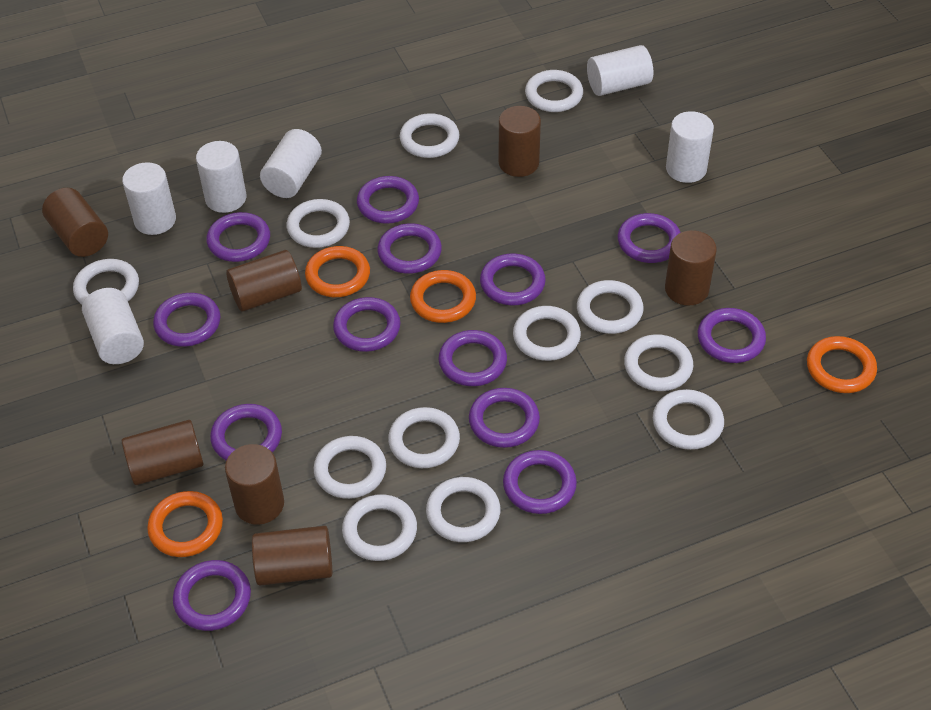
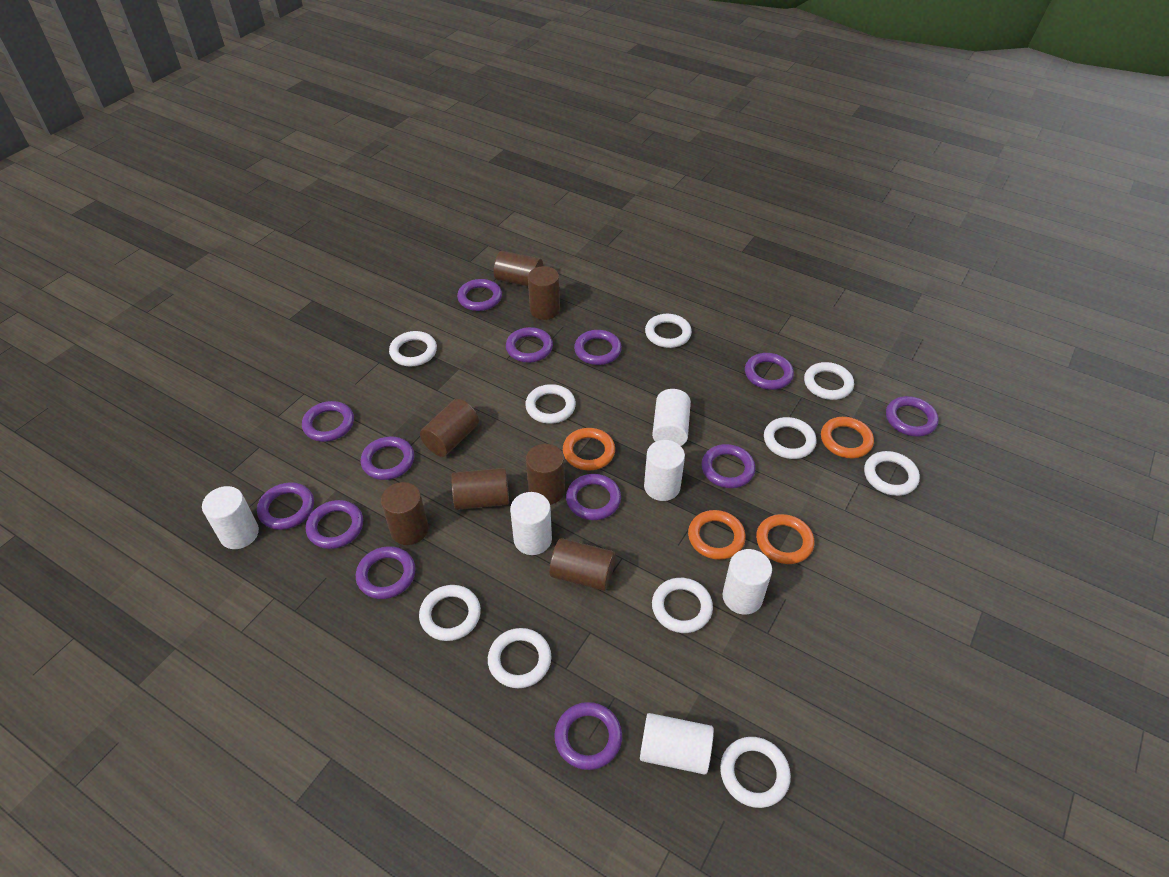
white ring: 12 -> 10

